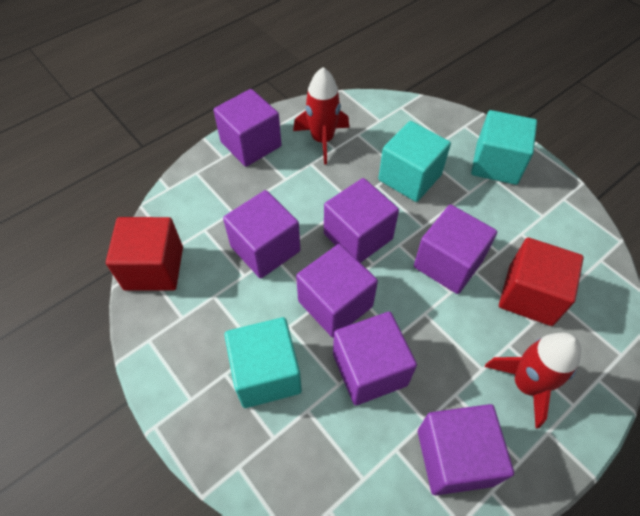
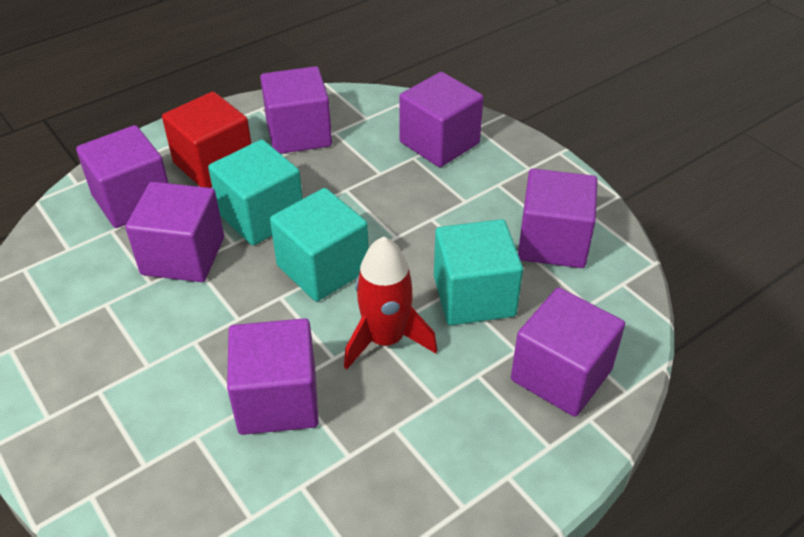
red cube: 2 -> 1
red rocket: 2 -> 1

